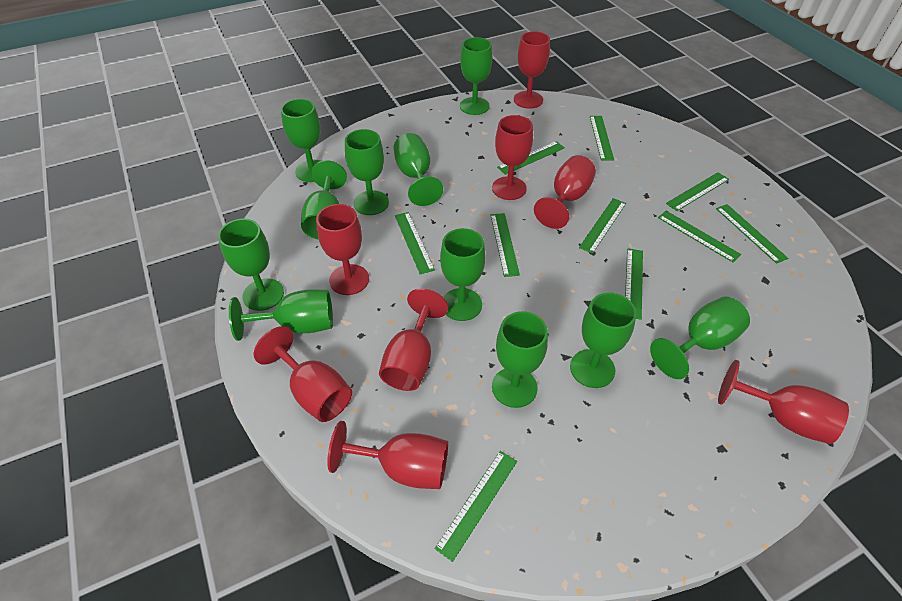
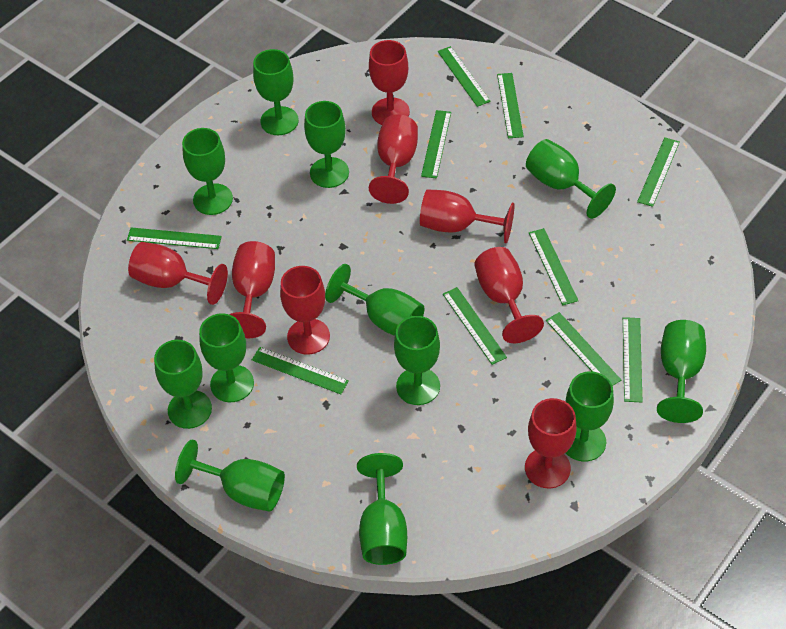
green goblet: 11 -> 12

